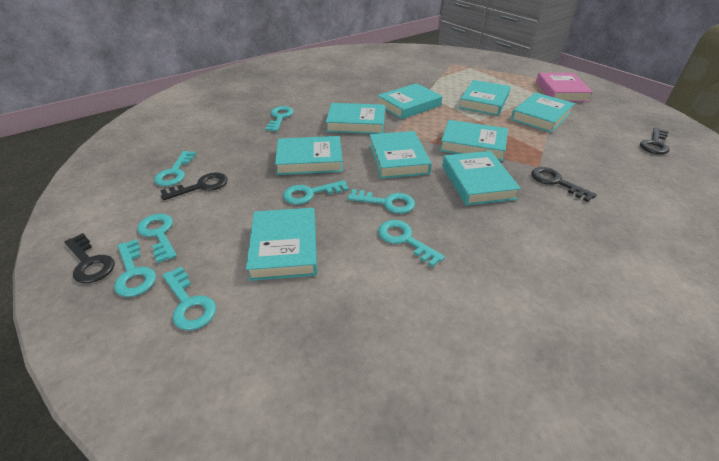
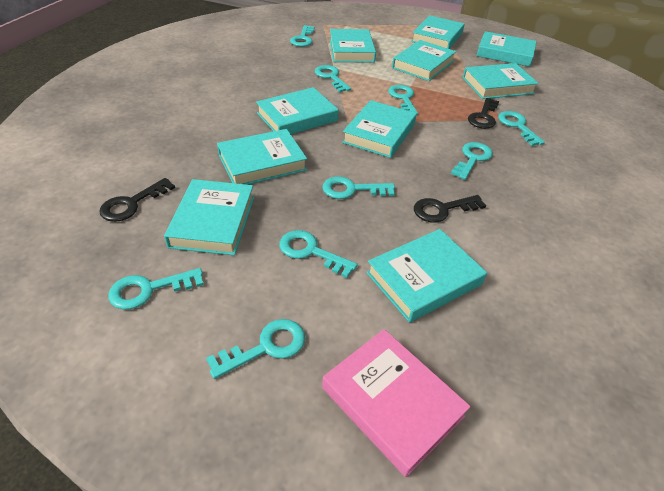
black key: 4 -> 3
turquoise book: 9 -> 10
turquoise key: 8 -> 9

